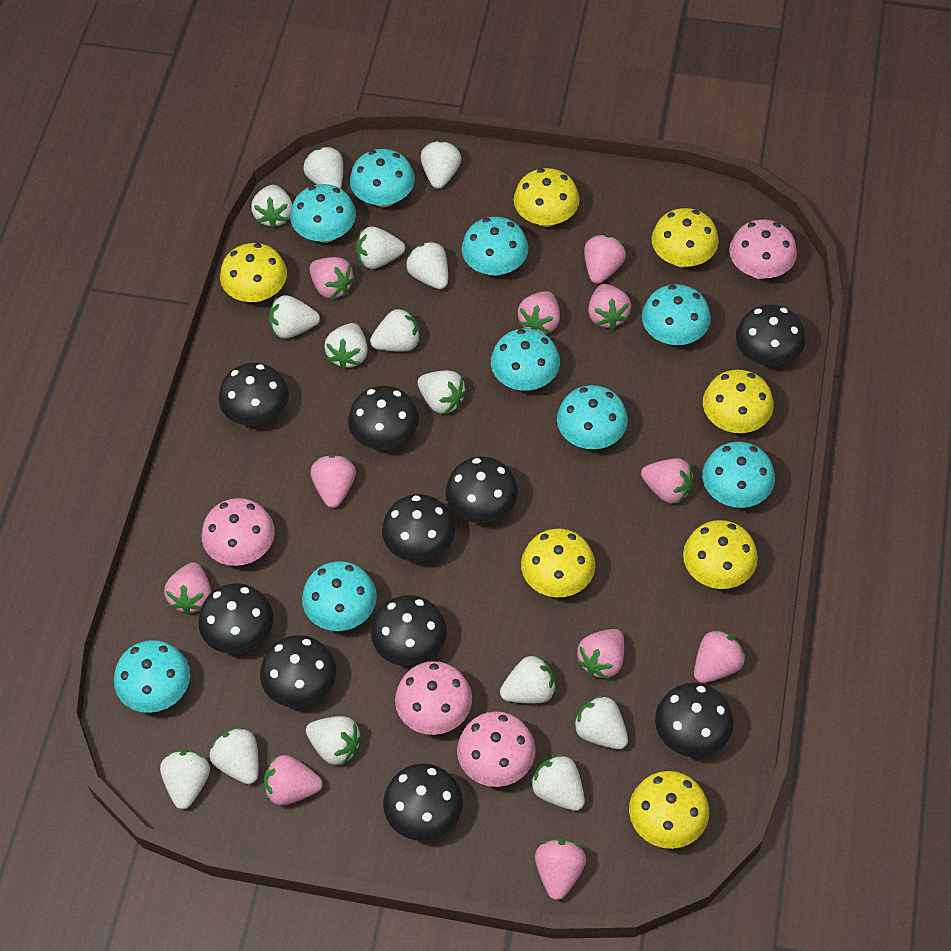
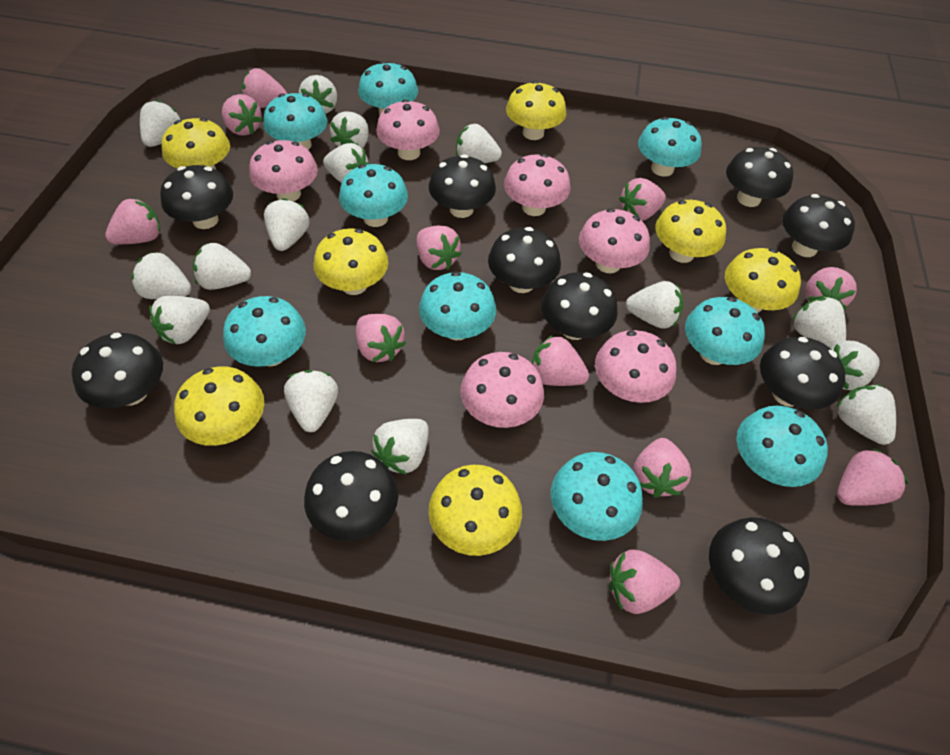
pink mushroom: 4 -> 6

